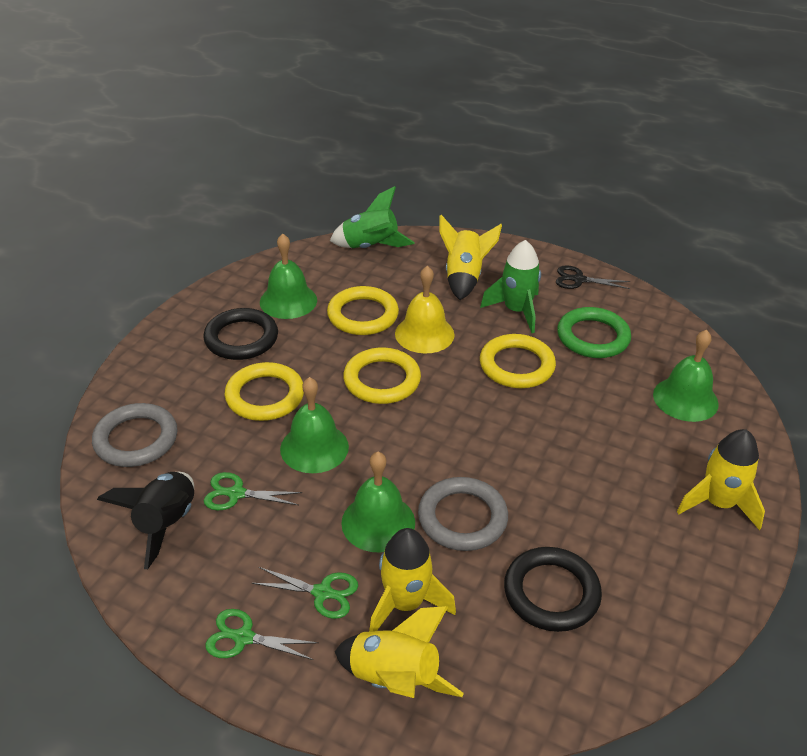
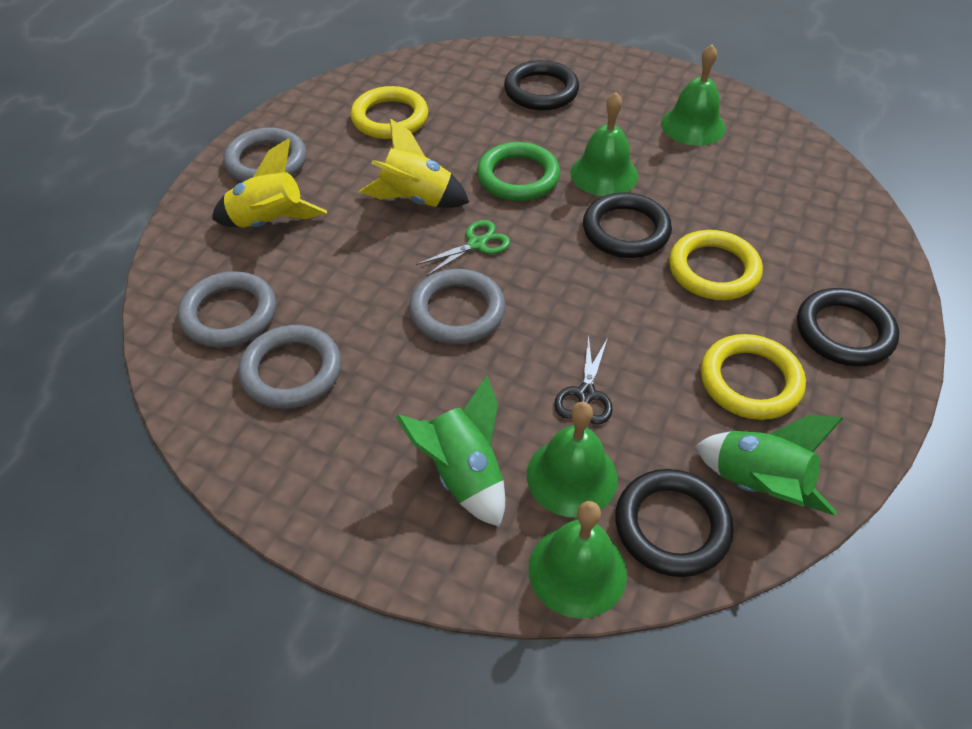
black ring: 2 -> 4
black rocket: 1 -> 0
green scissors: 3 -> 1
grey ring: 2 -> 4
yellow bell: 1 -> 0
yellow ring: 4 -> 3
yellow rocket: 4 -> 2

